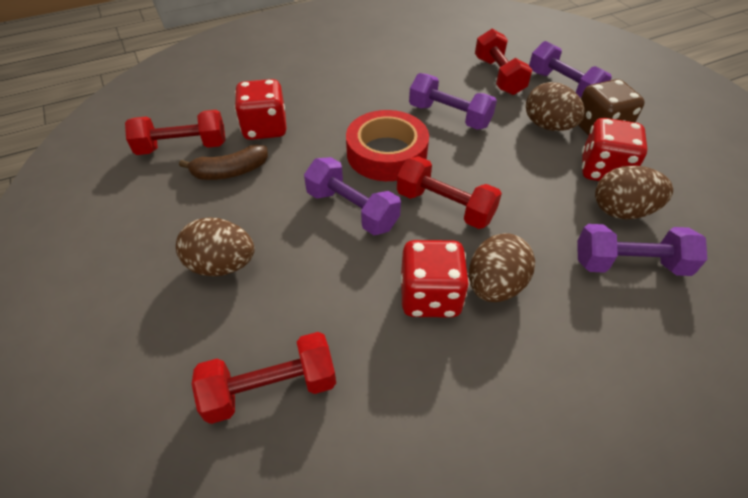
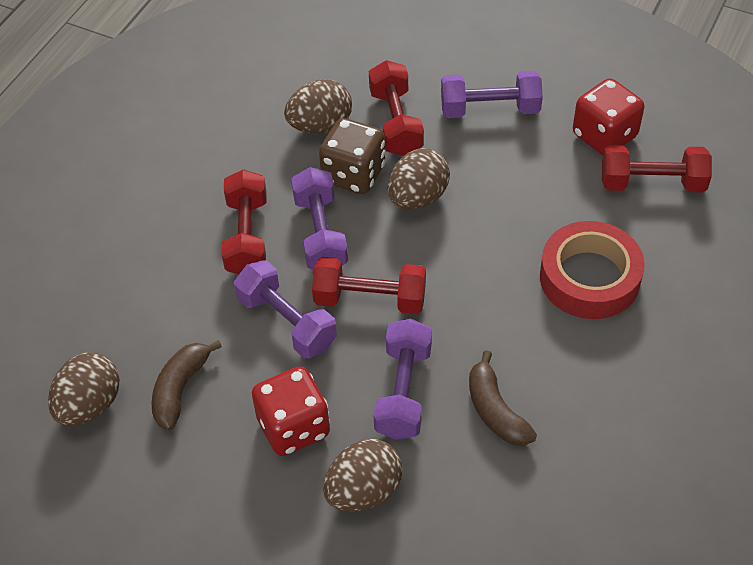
brown banana: 1 -> 2
red dice: 3 -> 2

